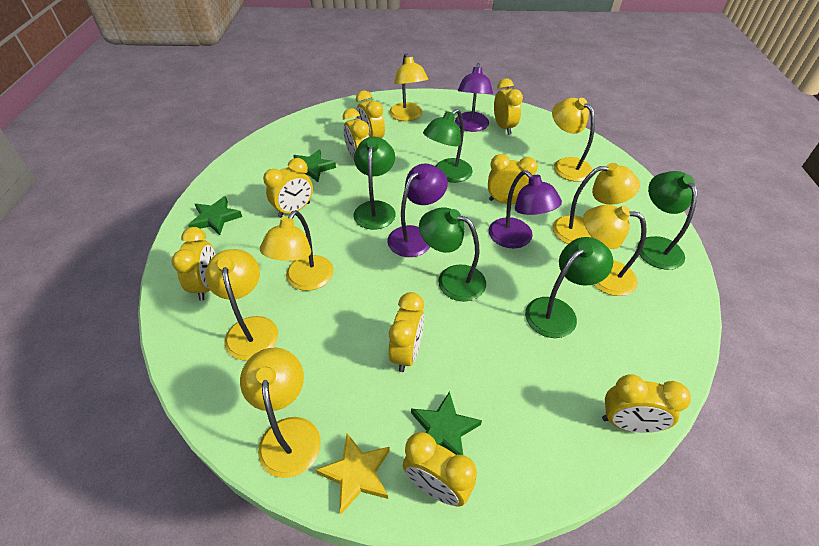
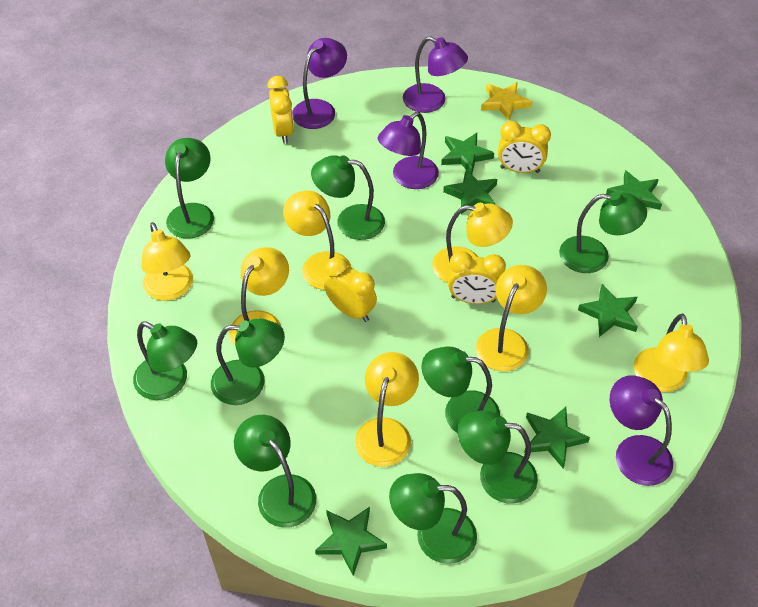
green lamp: 5 -> 9
green star: 3 -> 6
purple lamp: 3 -> 4
yellow clock: 9 -> 4

